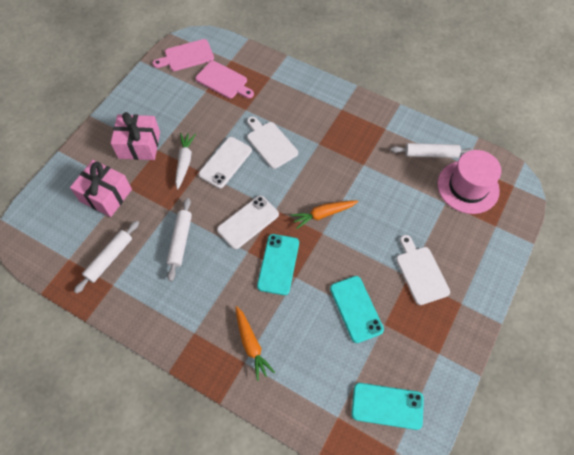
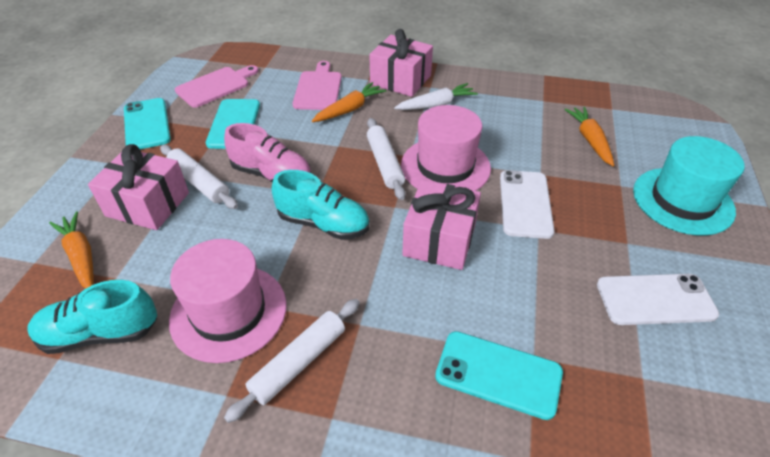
orange carrot: 2 -> 3
pink gift: 2 -> 3
pink hat: 1 -> 2
pink shoe: 0 -> 1
turquoise hat: 0 -> 1
turquoise shoe: 0 -> 2
white cutting board: 2 -> 0

